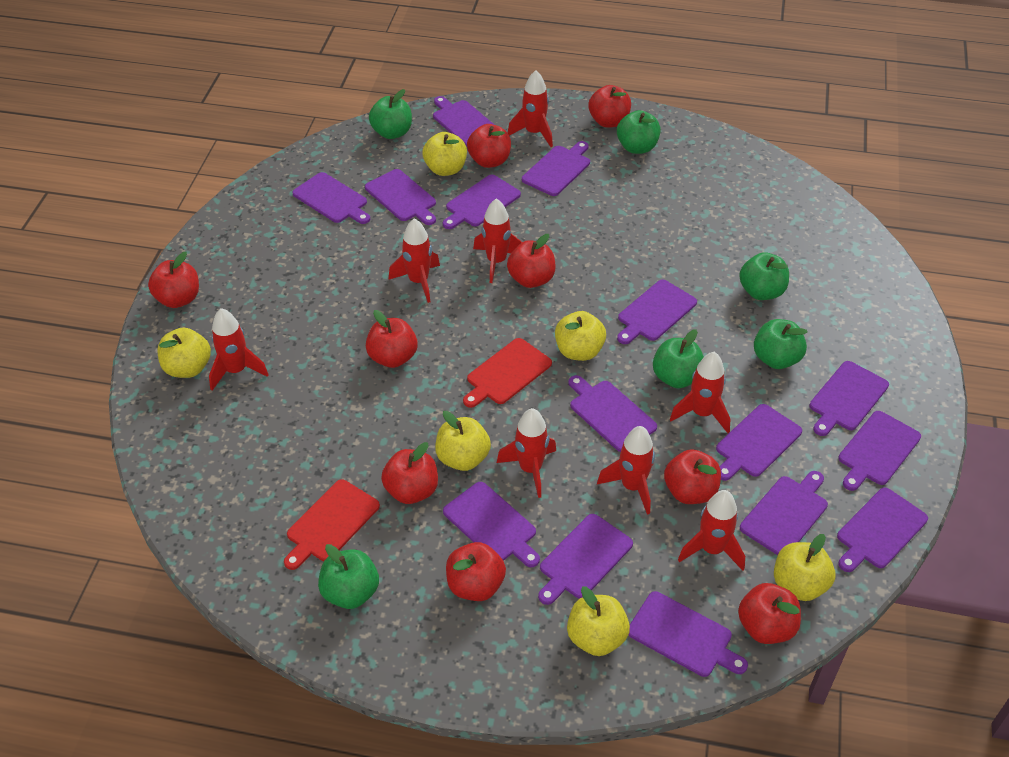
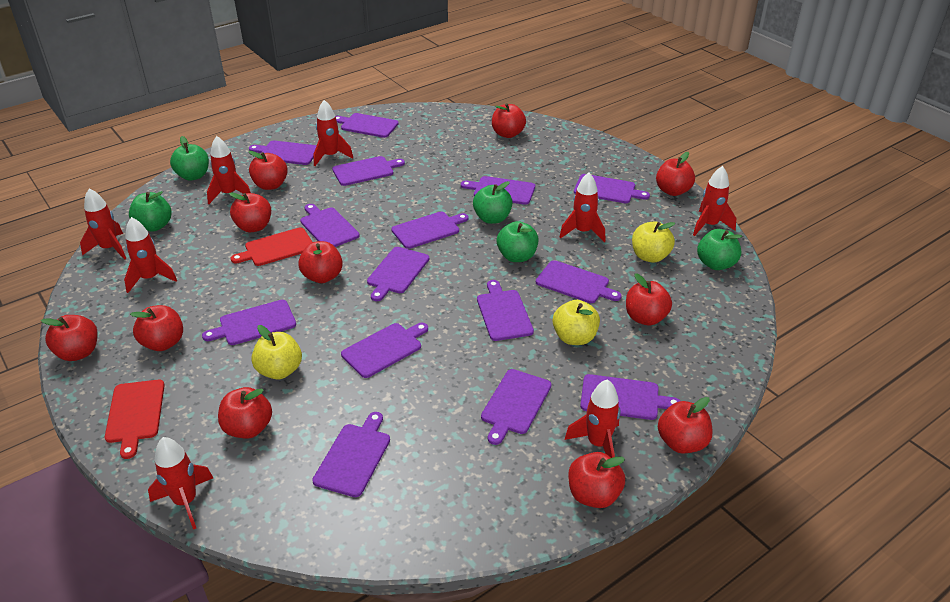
green apple: 6 -> 5
red apple: 9 -> 11
yellow apple: 6 -> 3

